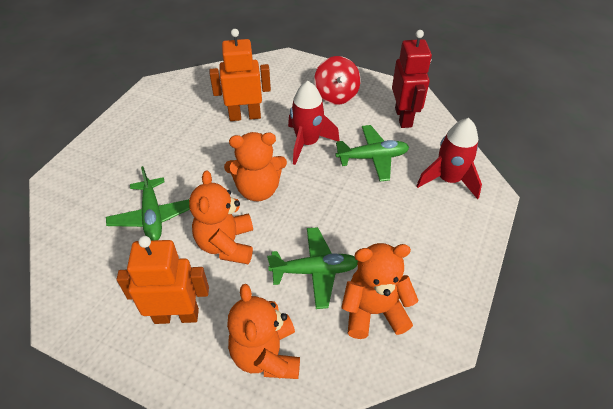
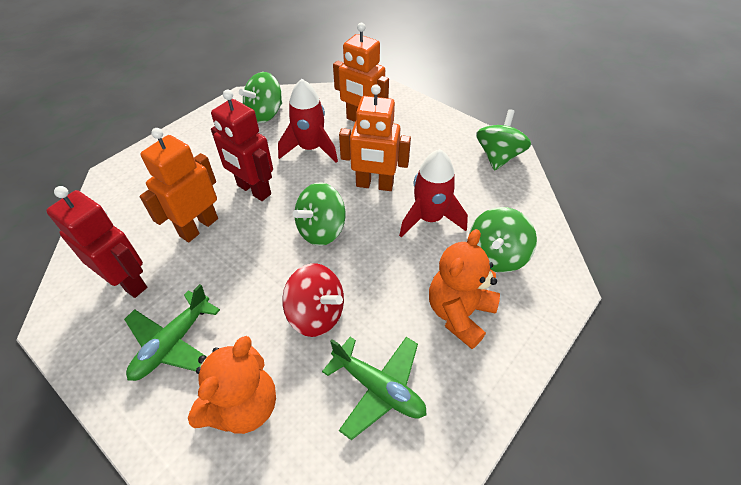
green plane: 3 -> 2
green spinning top: 0 -> 4
orange robot: 2 -> 3
orange teddy bear: 4 -> 2
red robot: 1 -> 2

